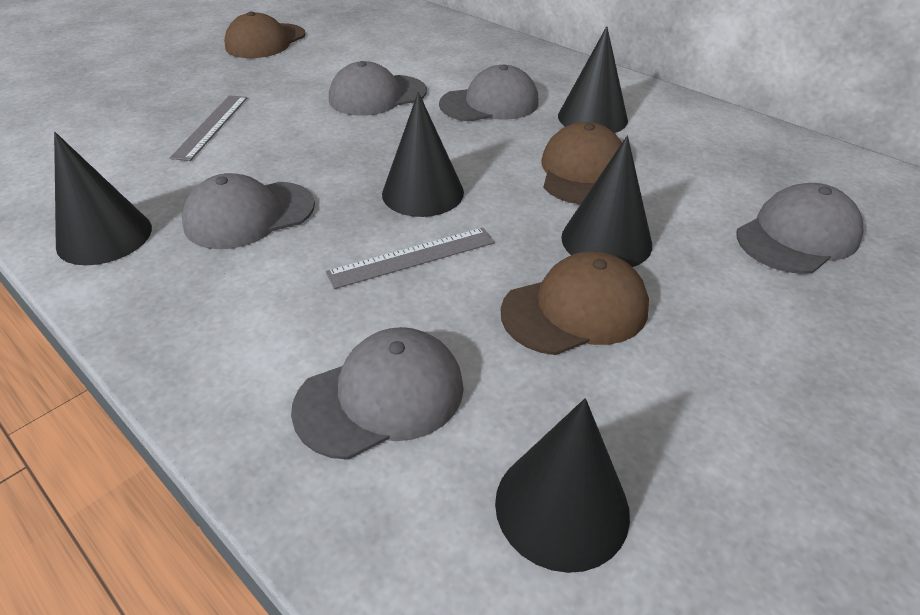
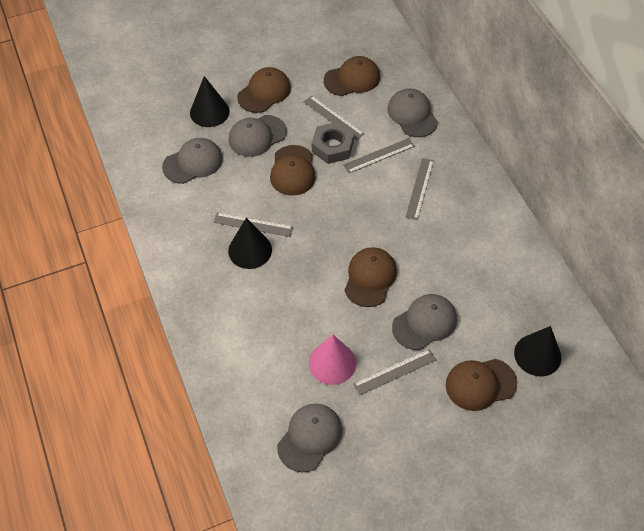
black cone: 5 -> 3
brown cap: 3 -> 5
grey nut: 0 -> 1
grey ruler: 2 -> 5
pink cone: 0 -> 1

